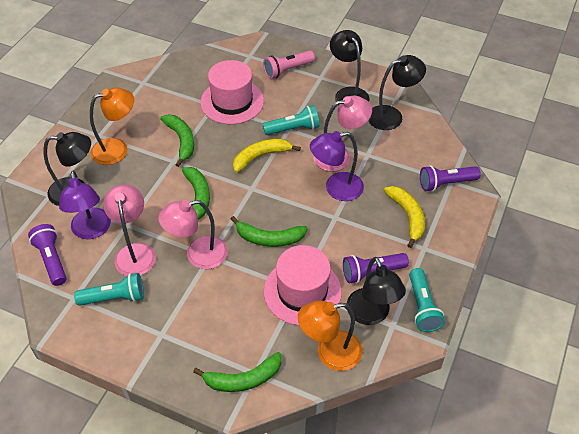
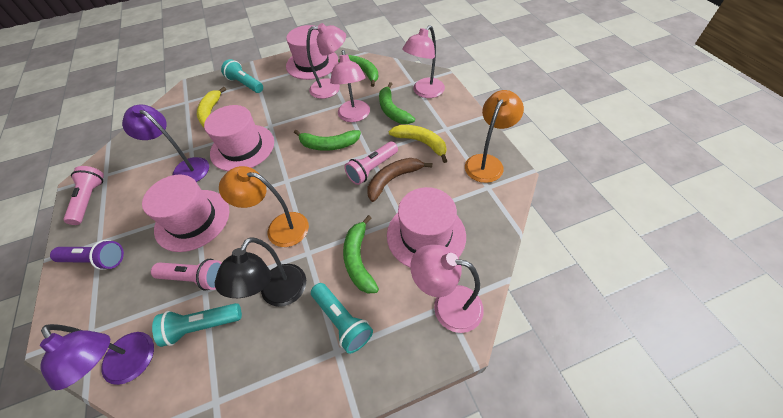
black lamp: 4 -> 1
brown banana: 0 -> 1
pink flashlight: 1 -> 3
pink hat: 2 -> 4
pink lamp: 3 -> 4
purple flashlight: 3 -> 1

